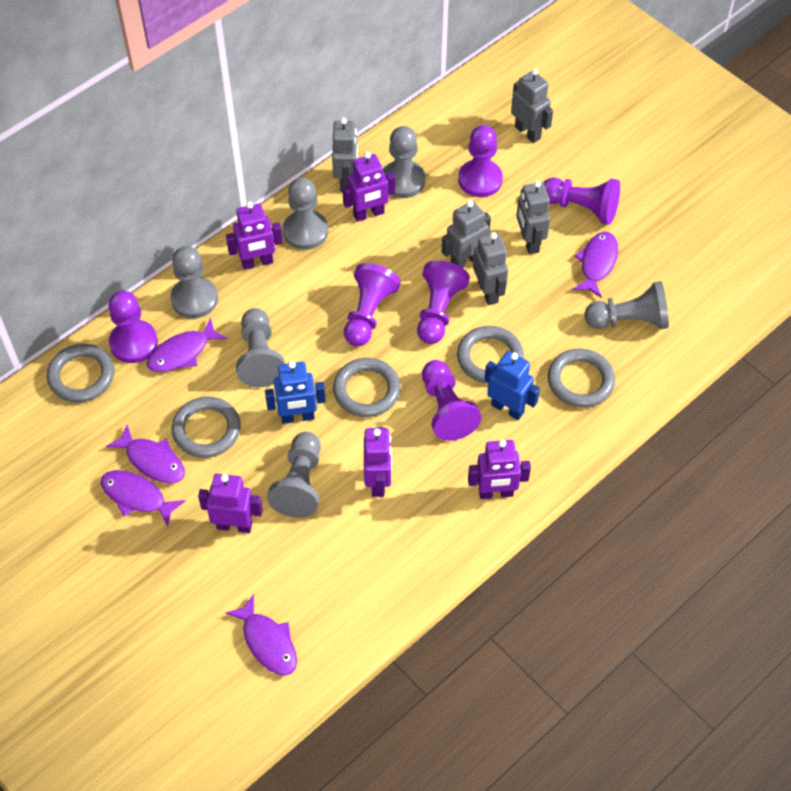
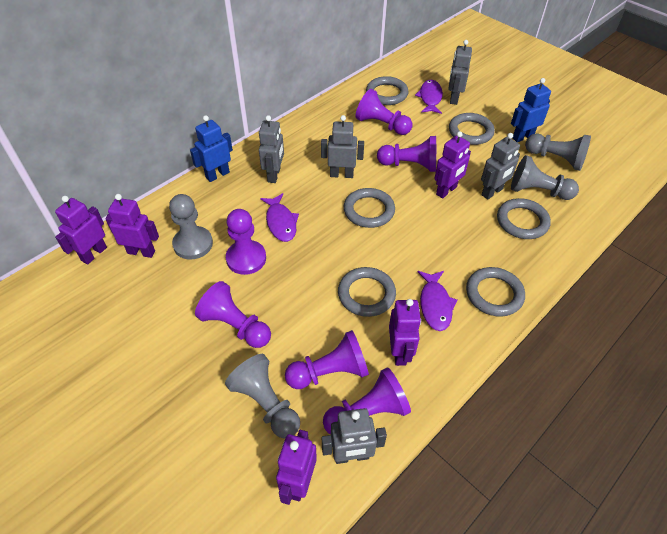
grey pawn: 6 -> 4
grey ring: 5 -> 6
purple fish: 5 -> 3

